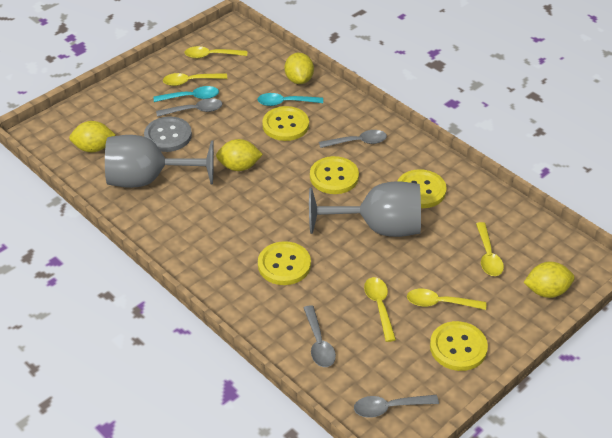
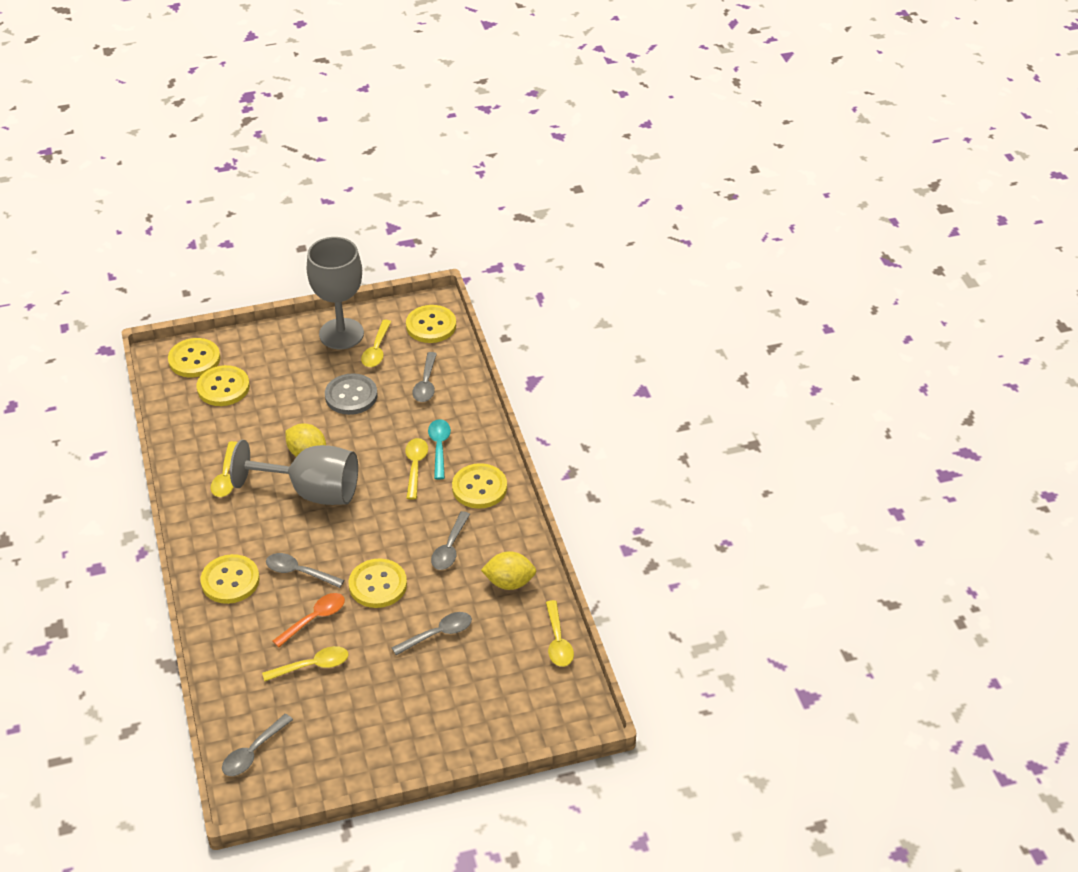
grey spoon: 4 -> 5
orange spoon: 0 -> 1
turquoise spoon: 2 -> 1
yellow button: 5 -> 6
yellow lemon: 4 -> 2

